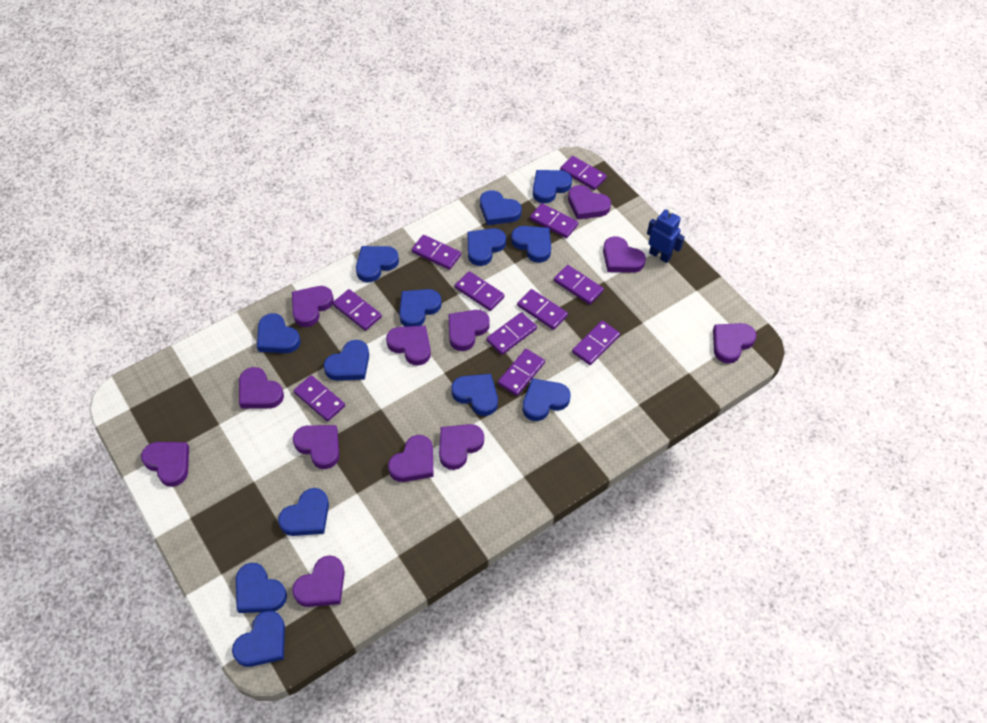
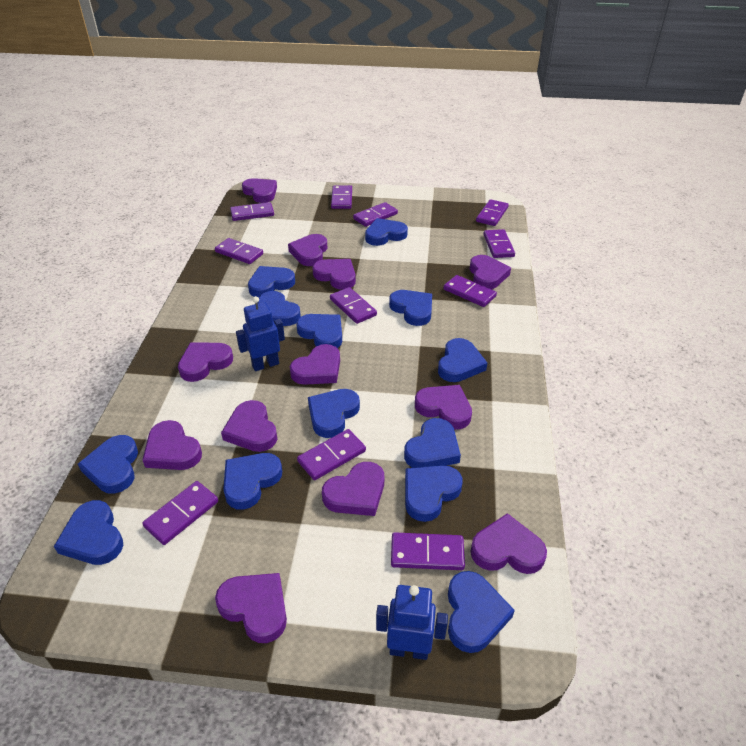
blue robot: 1 -> 2

